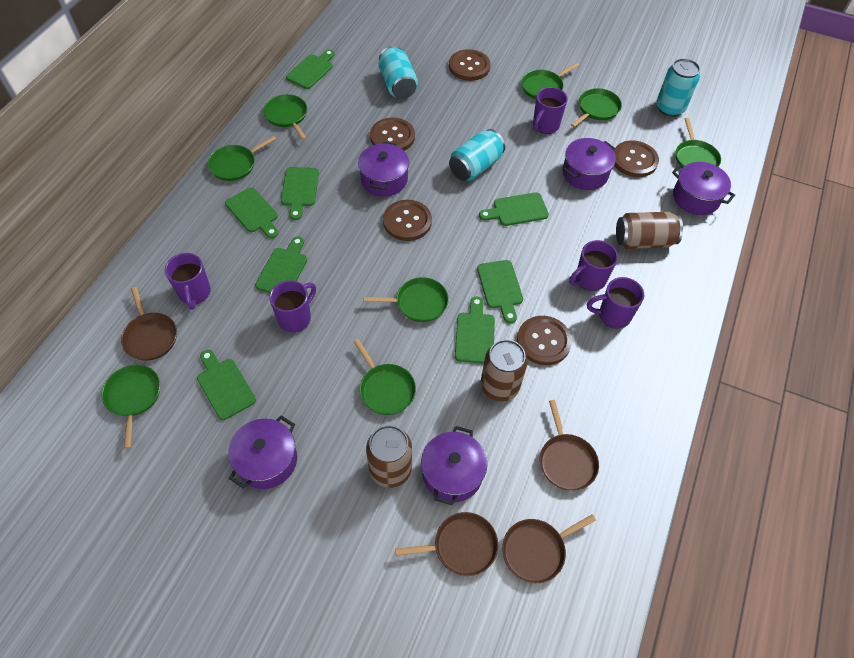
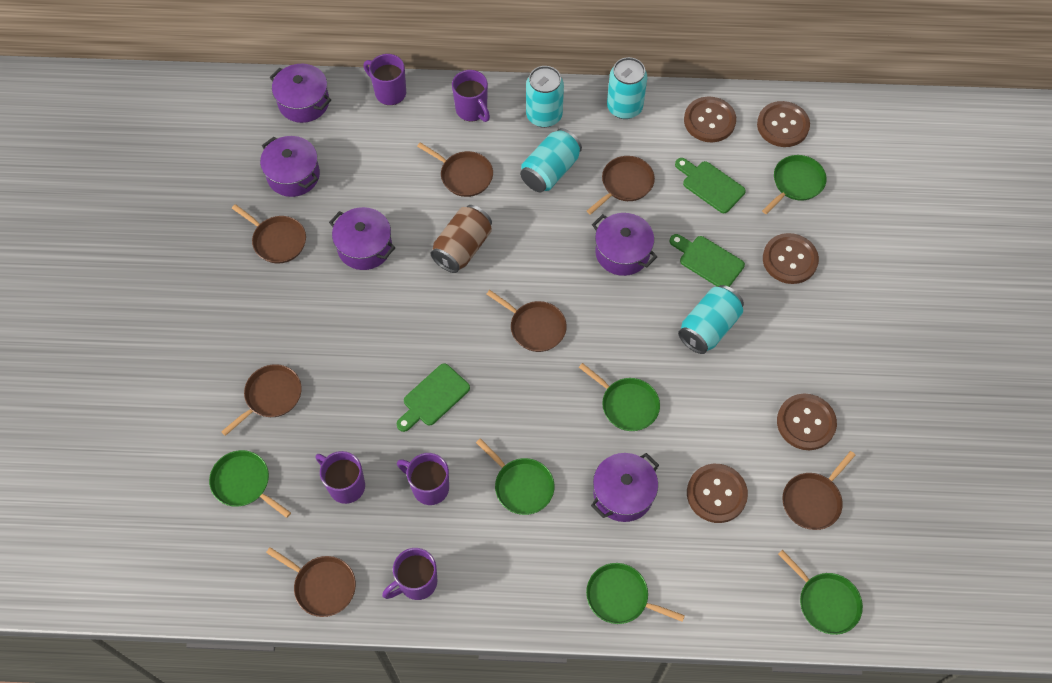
brown can: 3 -> 1
brown pan: 4 -> 7
green cutting board: 8 -> 3
green pan: 8 -> 6
turquoise can: 3 -> 4

